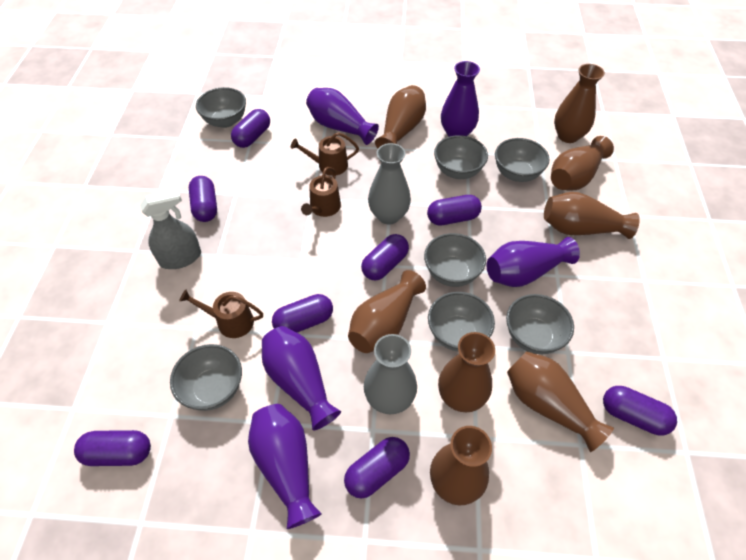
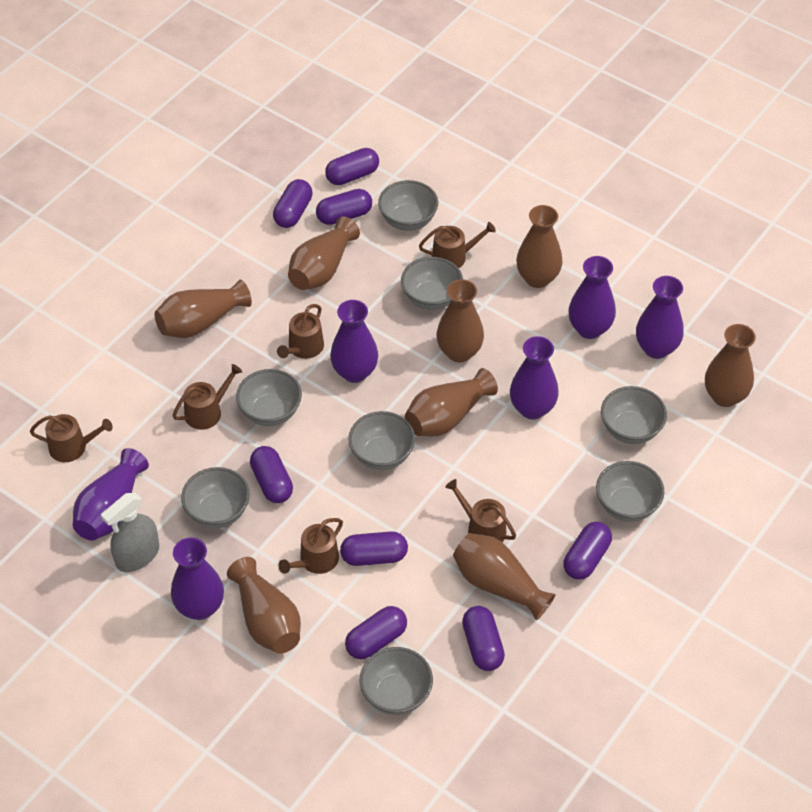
brown watering can: 3 -> 6
grey bowl: 7 -> 8
grey vase: 2 -> 0
purple vase: 5 -> 6

